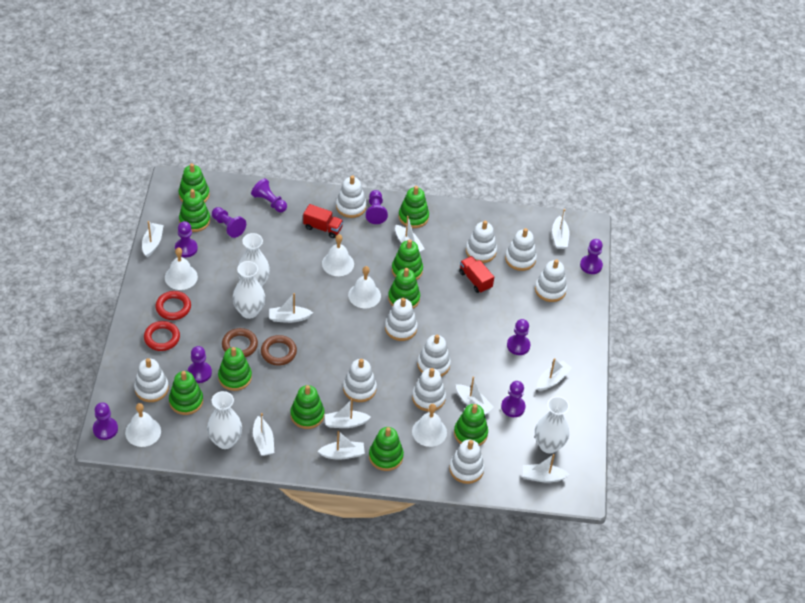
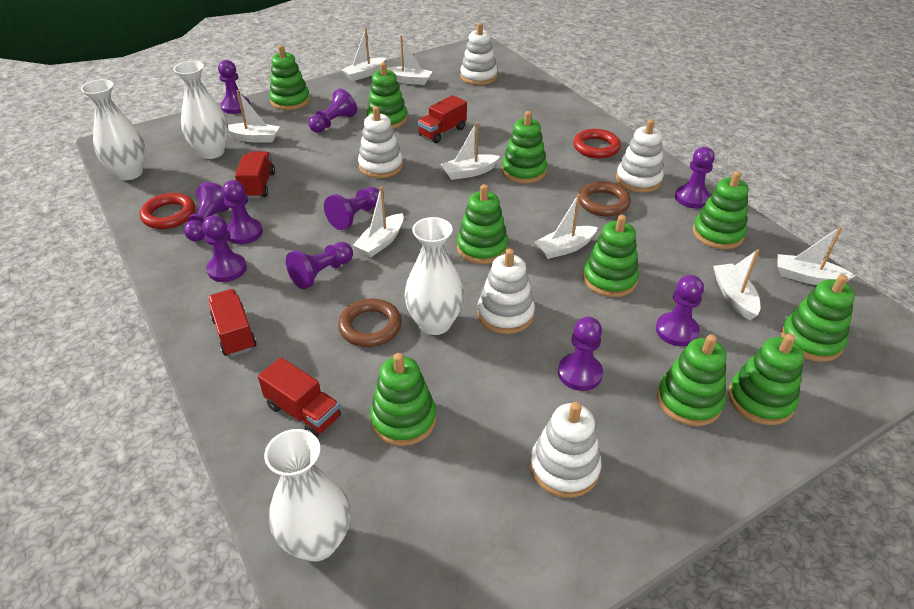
purple pawn: 9 -> 10
red truck: 2 -> 4
white bell: 5 -> 0
white boat: 10 -> 8
white stacking toy: 10 -> 5

